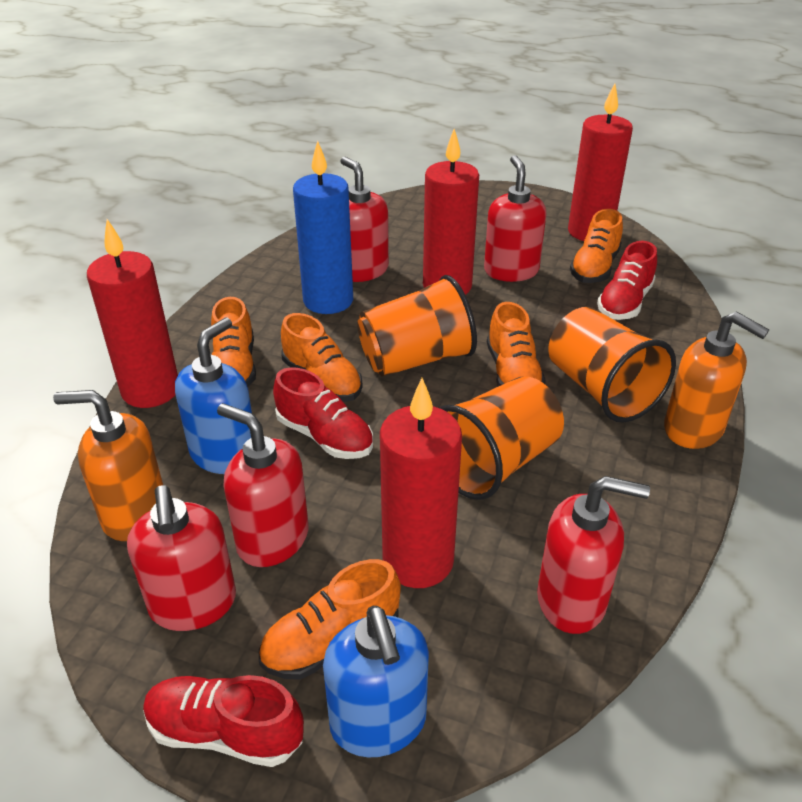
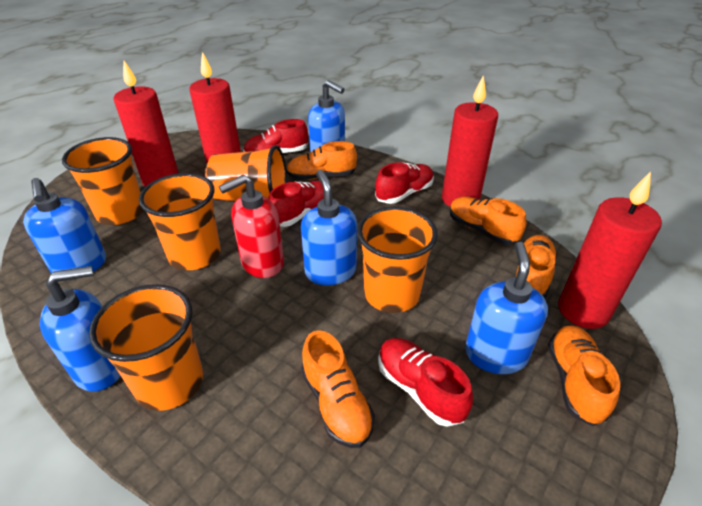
blue candle: 1 -> 0
blue soap dispenser: 2 -> 5
orange cup: 3 -> 5
orange soap dispenser: 2 -> 0
red shoe: 3 -> 4
red soap dispenser: 5 -> 1

